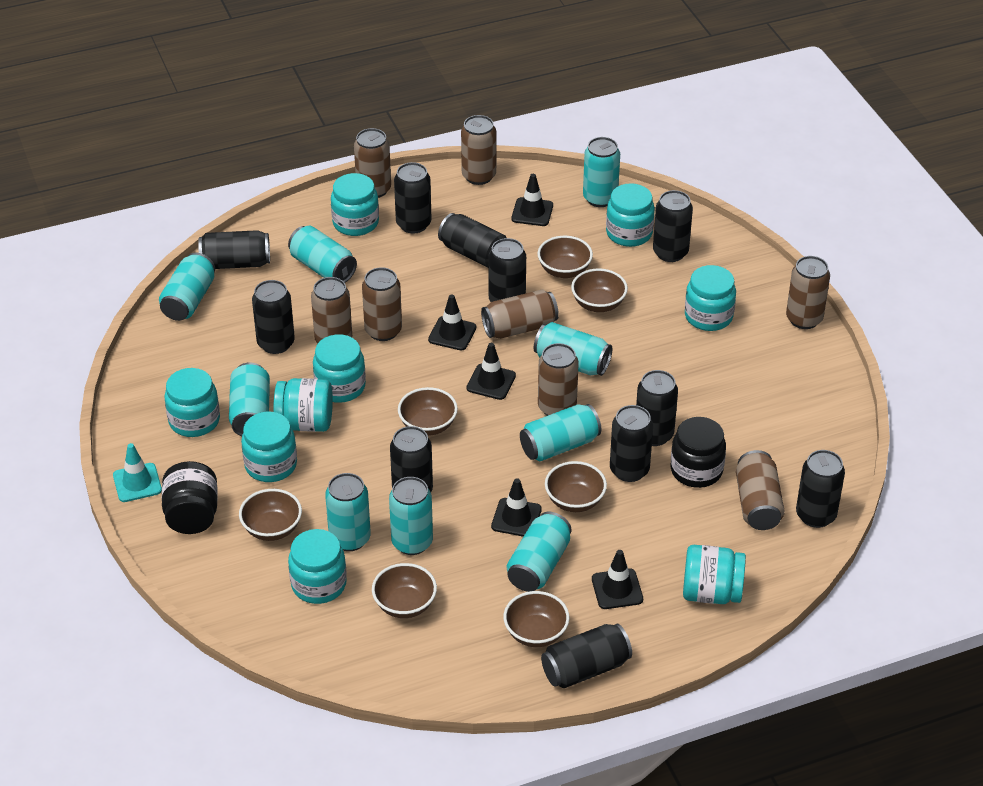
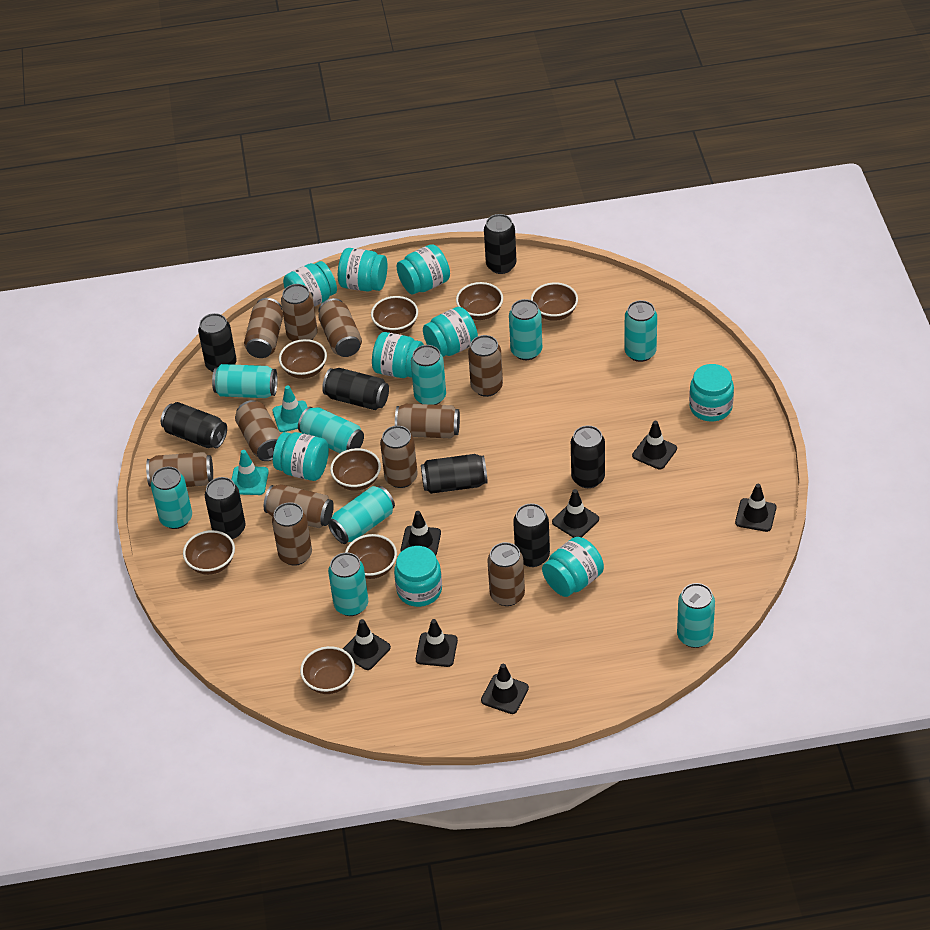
black can: 11 -> 8
black jar: 2 -> 0
black traffic cone: 5 -> 7
brown bowl: 7 -> 8
brown can: 8 -> 11
turquoise traffic cone: 1 -> 2

